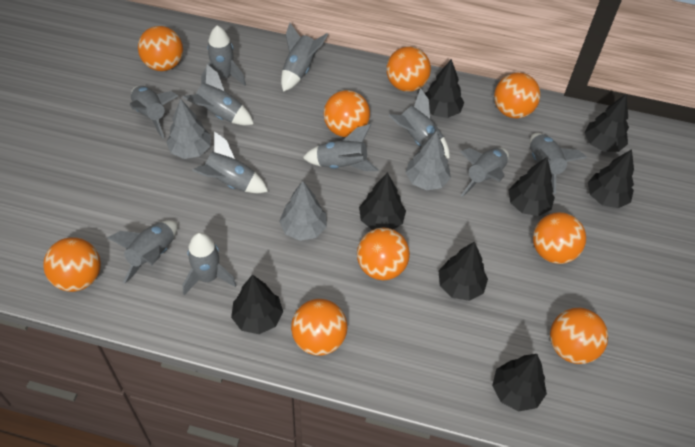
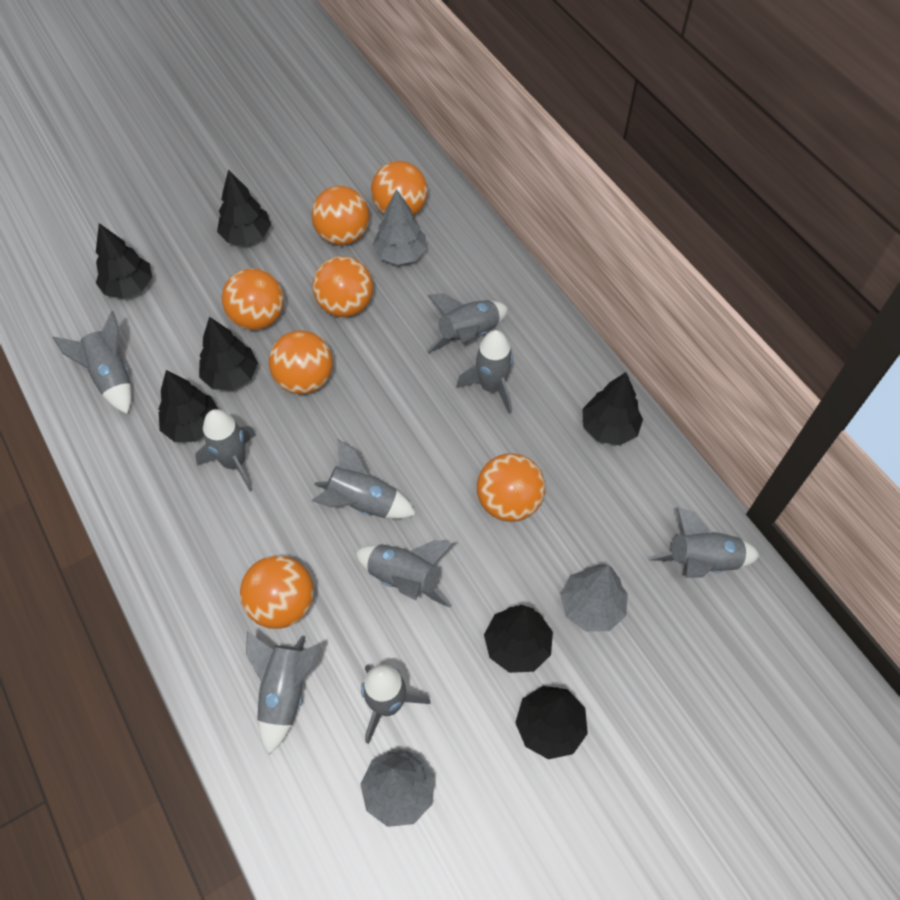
black tree: 8 -> 7
grey rocket: 11 -> 9
orange ball: 9 -> 7

